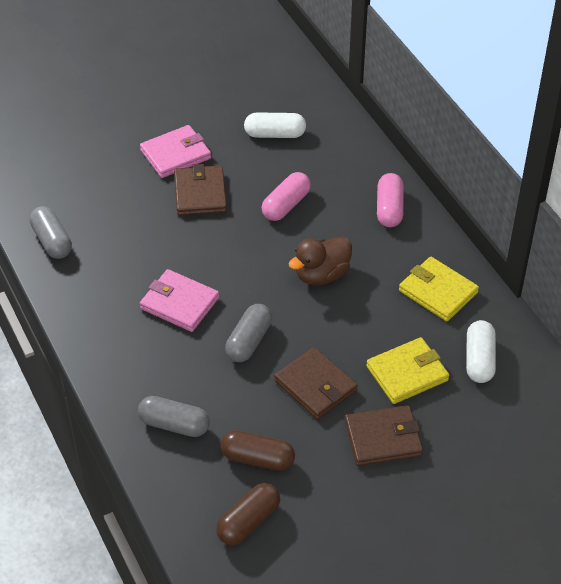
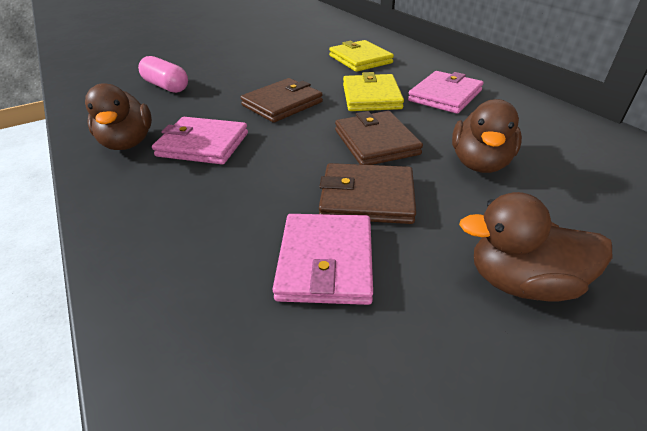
brown capsule: 2 -> 0
brown duck: 1 -> 3
grey capsule: 3 -> 0
pink capsule: 2 -> 1
pink wallet: 2 -> 3
white capsule: 2 -> 0

